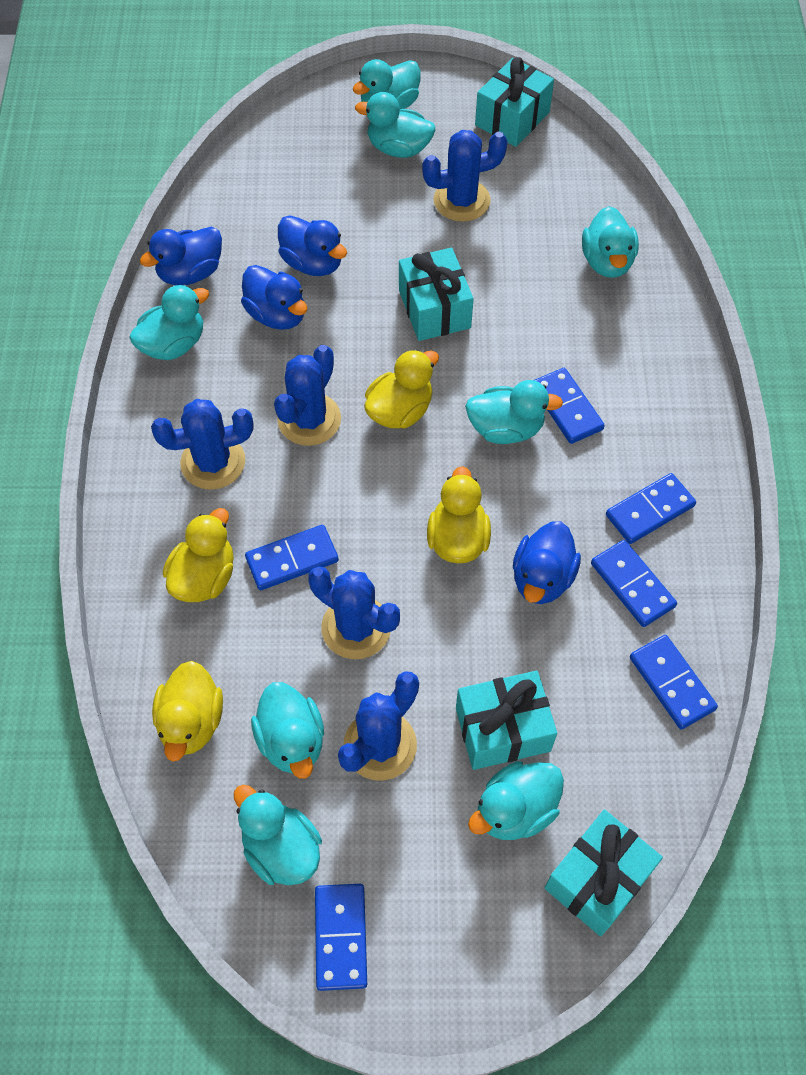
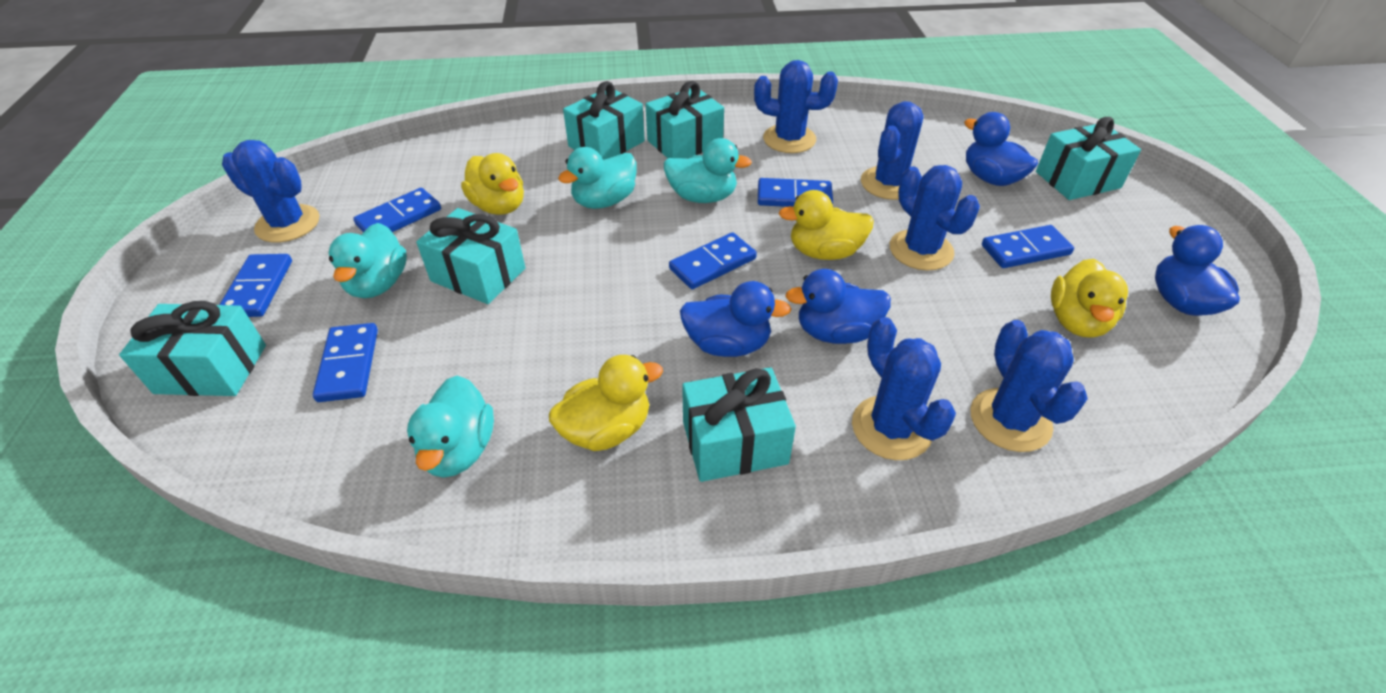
blue cactus: 5 -> 6
turquoise duck: 8 -> 4
turquoise gift: 4 -> 6

